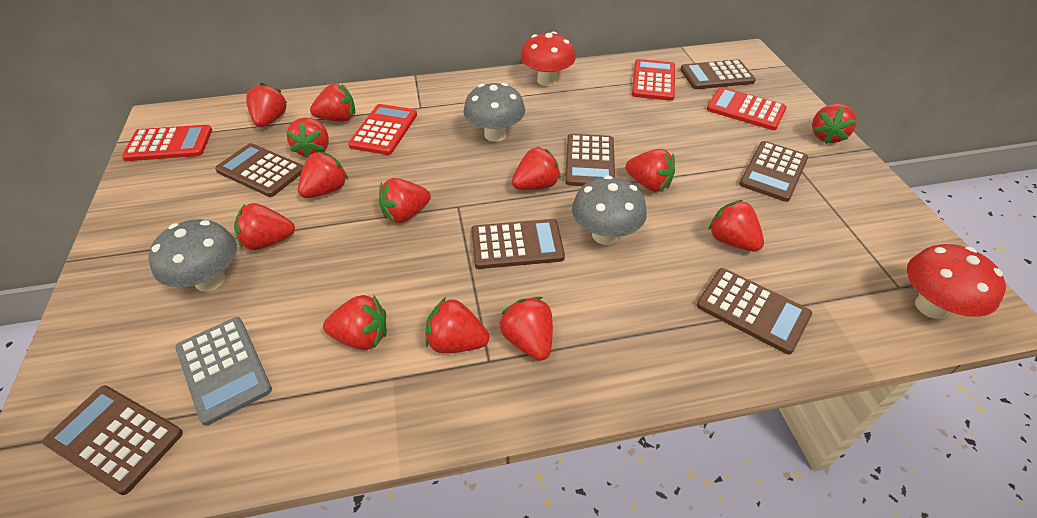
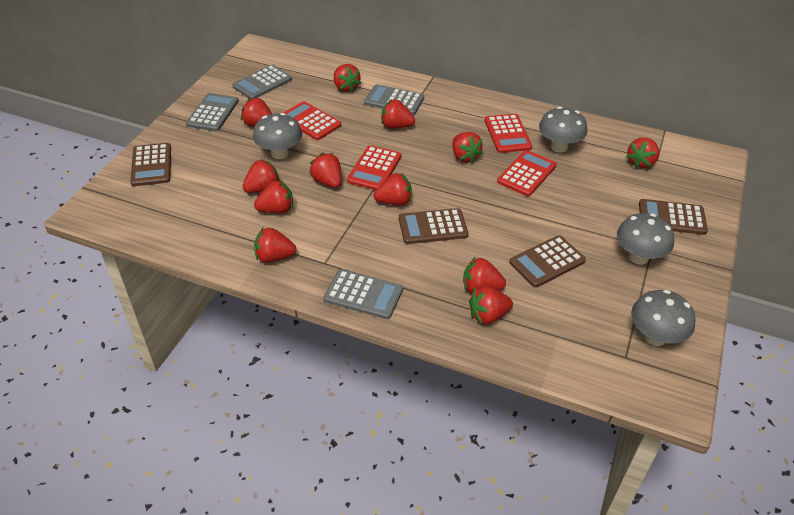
brown calculator: 7 -> 4
grey calculator: 1 -> 4
grey mushroom: 3 -> 4
red mushroom: 2 -> 0
red strawberry: 13 -> 12

